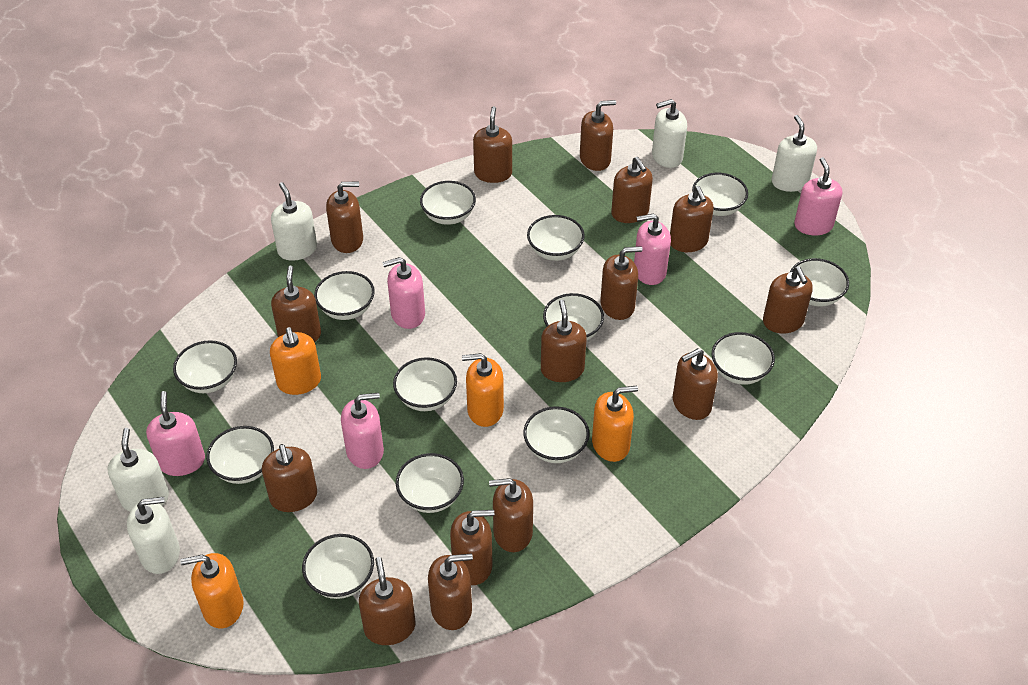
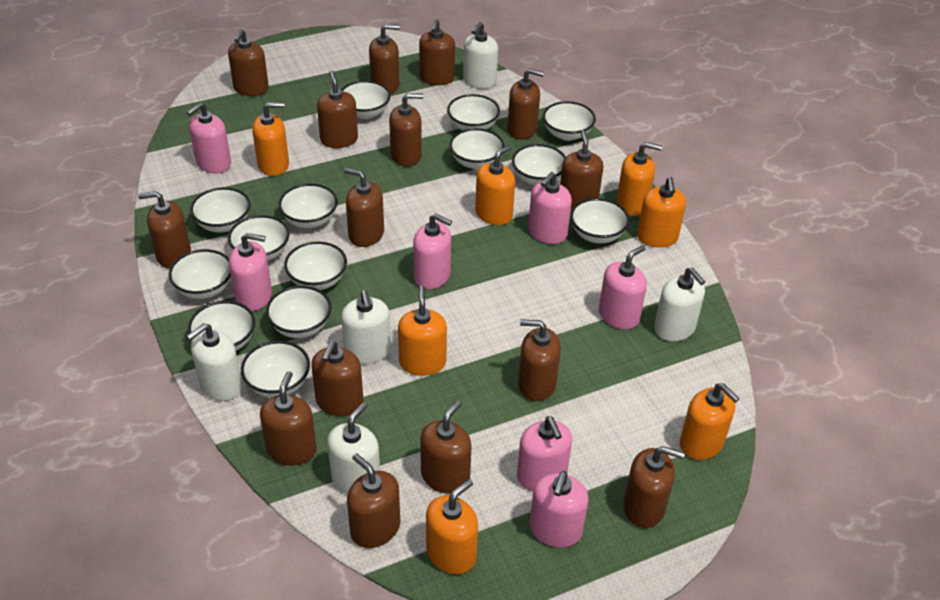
orange soap dispenser: 4 -> 7
pink soap dispenser: 5 -> 7
white bowl: 13 -> 14

